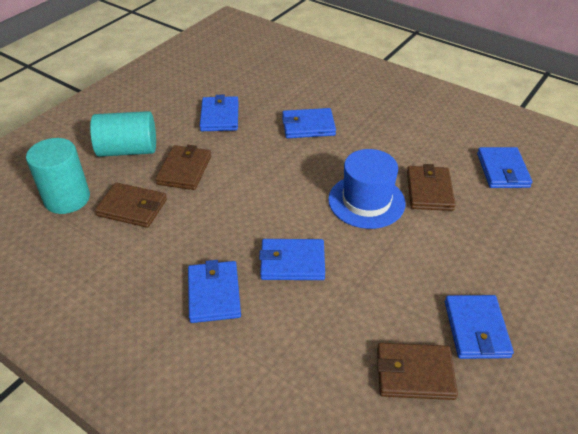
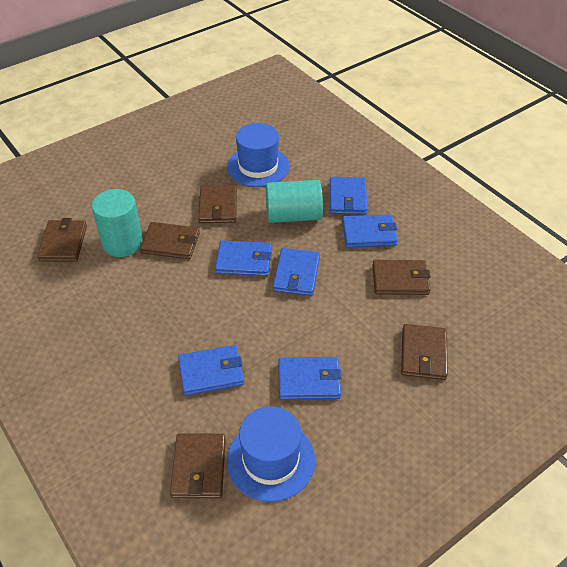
blue hat: 1 -> 2
brown wallet: 4 -> 6

